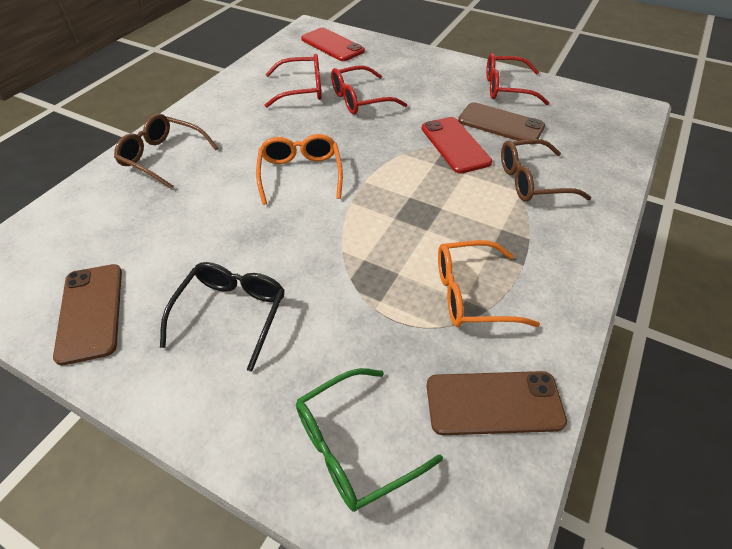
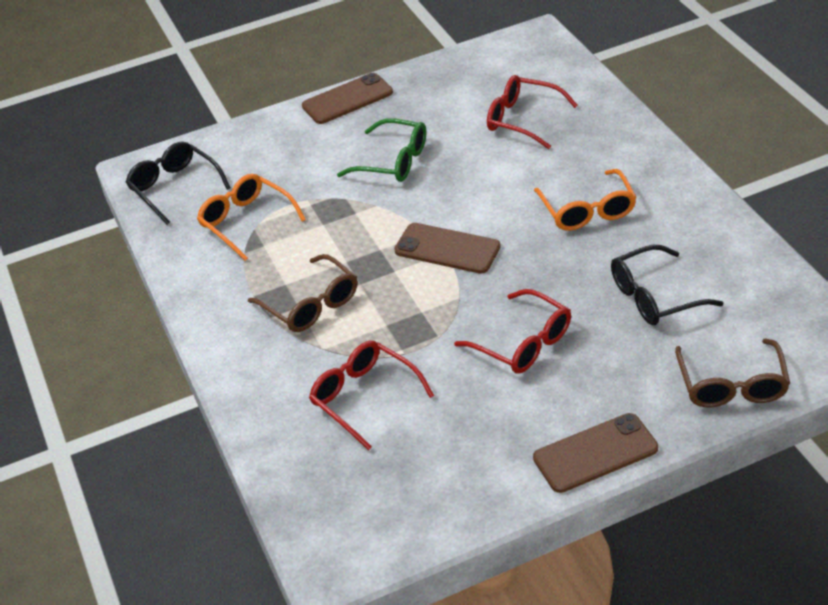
black glasses: 1 -> 2
red phone: 2 -> 0

